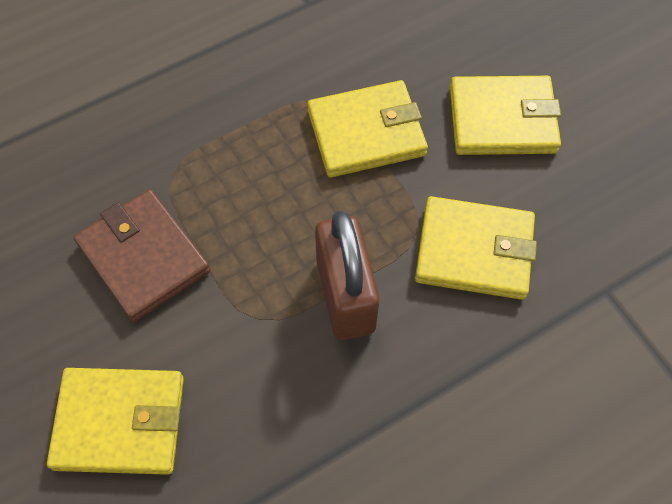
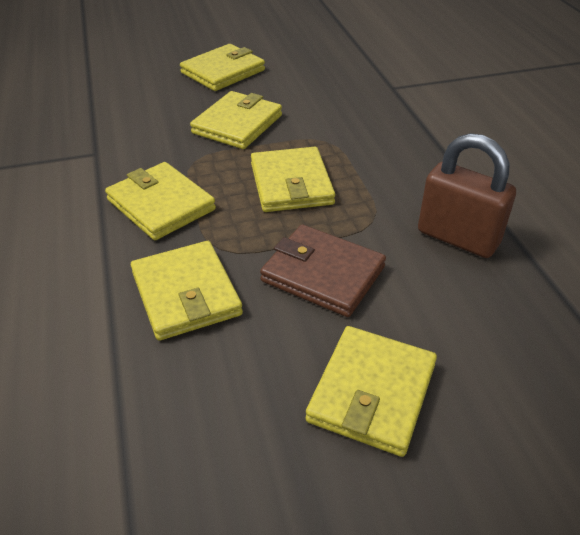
yellow wallet: 4 -> 6

